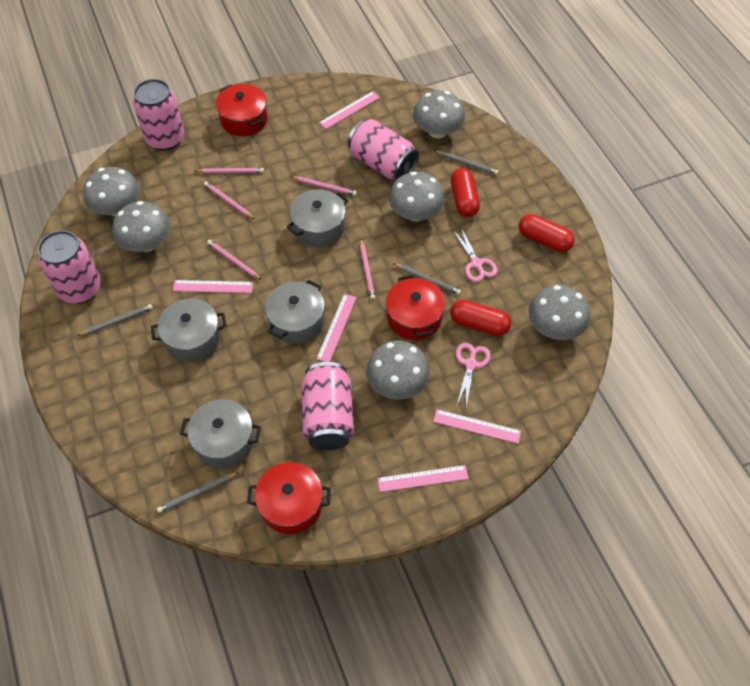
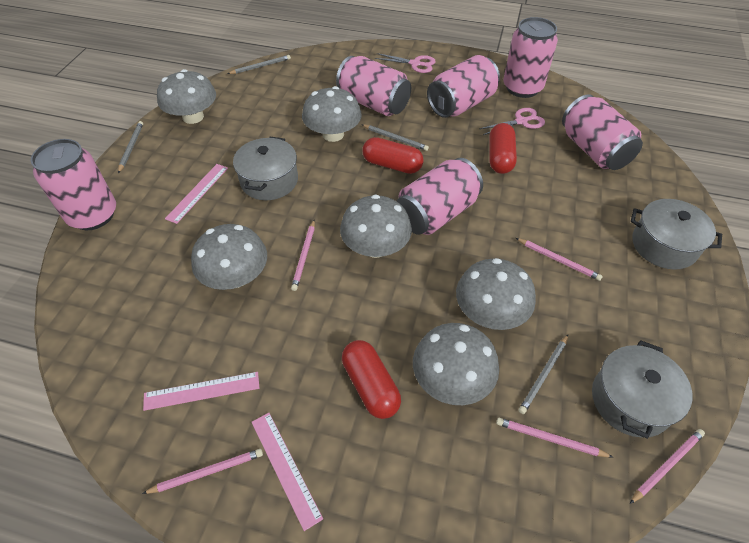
grey pot: 4 -> 3
pink can: 4 -> 6
pink ruler: 5 -> 3
red pot: 3 -> 0

